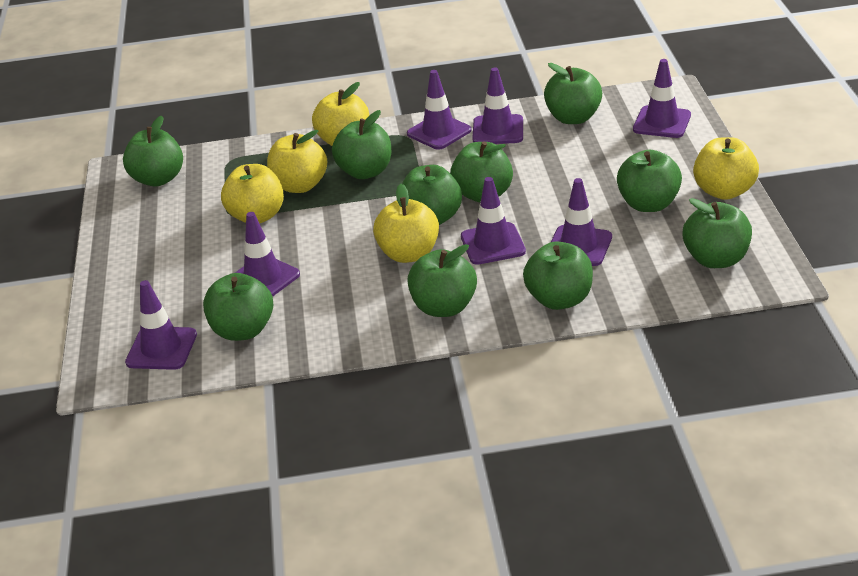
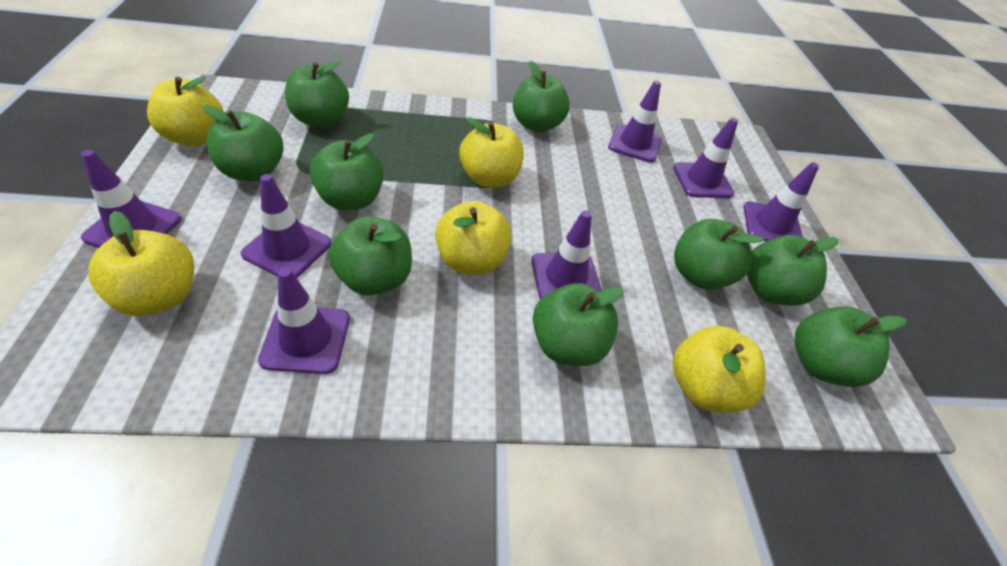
green apple: 10 -> 9

